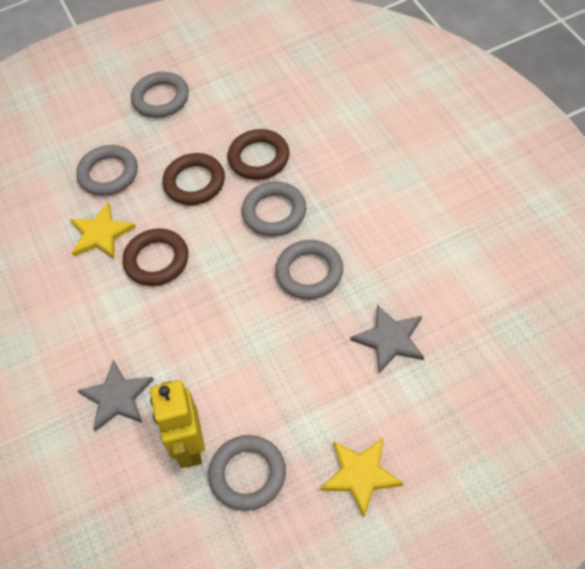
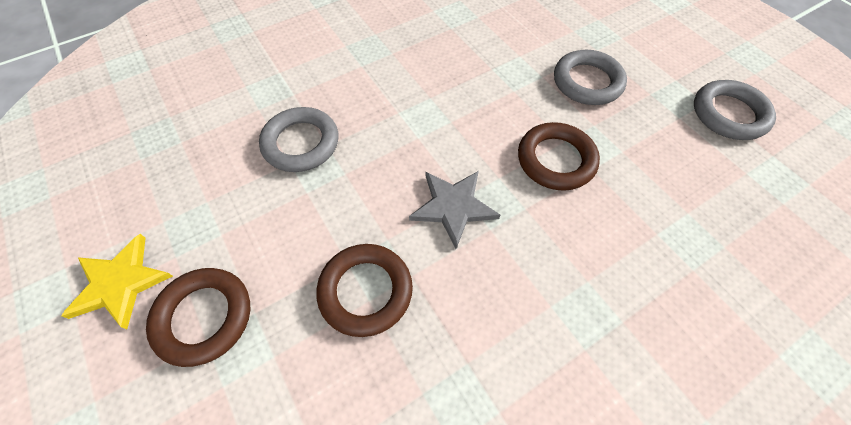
grey ring: 5 -> 3
grey star: 2 -> 1
yellow robot: 1 -> 0
yellow star: 2 -> 1

